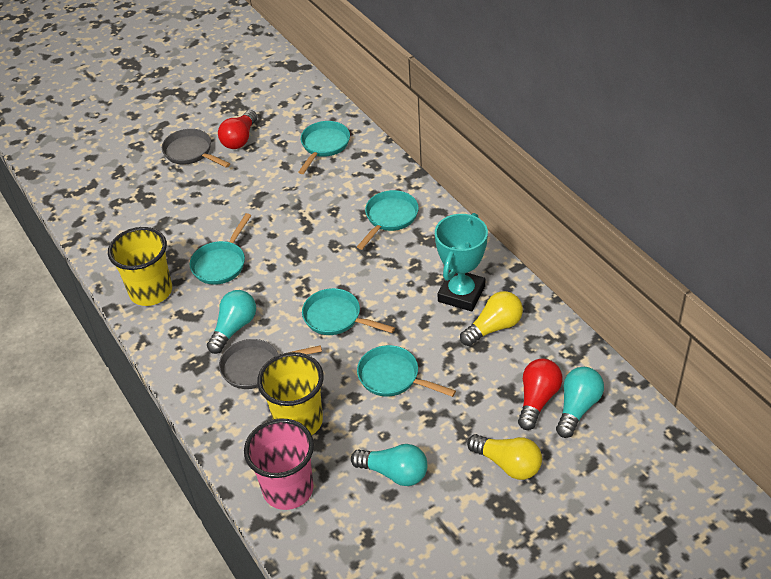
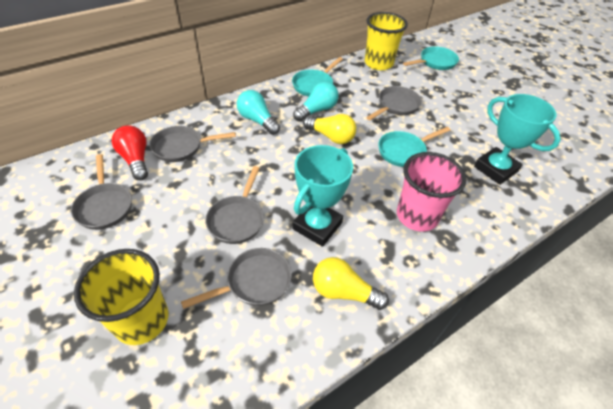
grey pan: 2 -> 5
red light bulb: 2 -> 1
turquoise light bulb: 3 -> 2
turquoise pan: 5 -> 3
turquoise trophy: 1 -> 2

